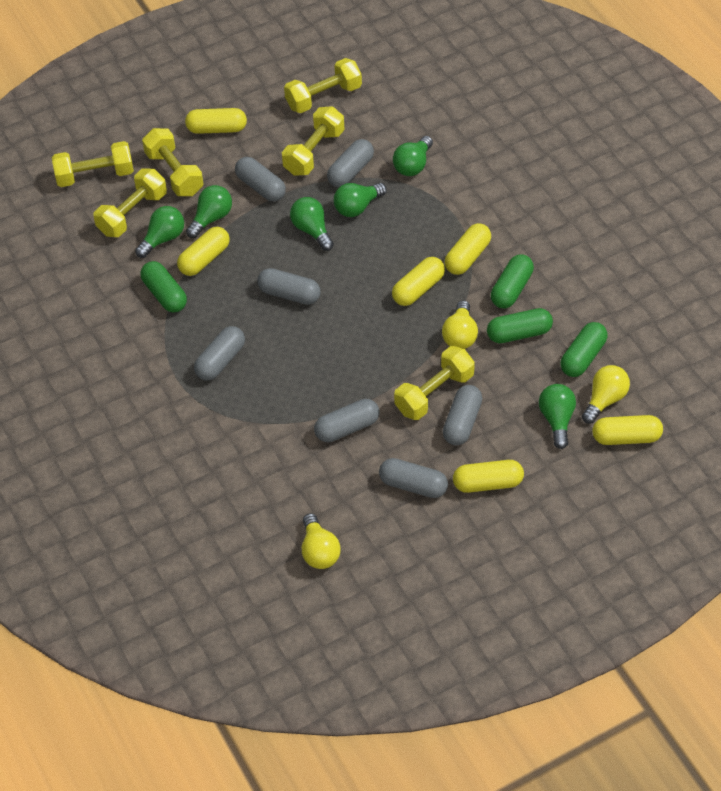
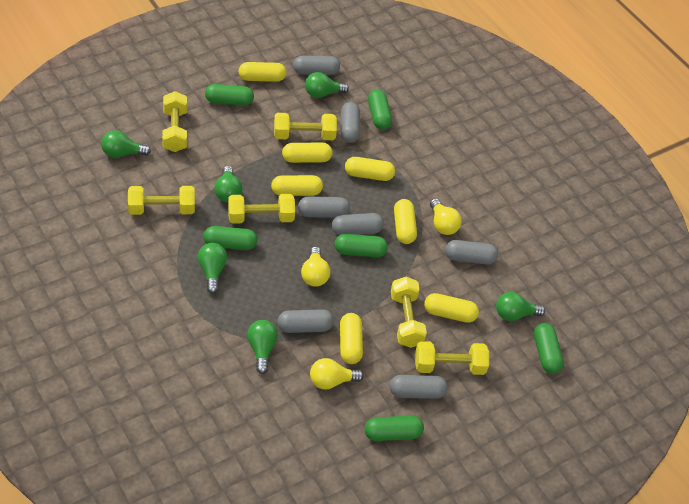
green capsule: 4 -> 6
yellow capsule: 6 -> 7

